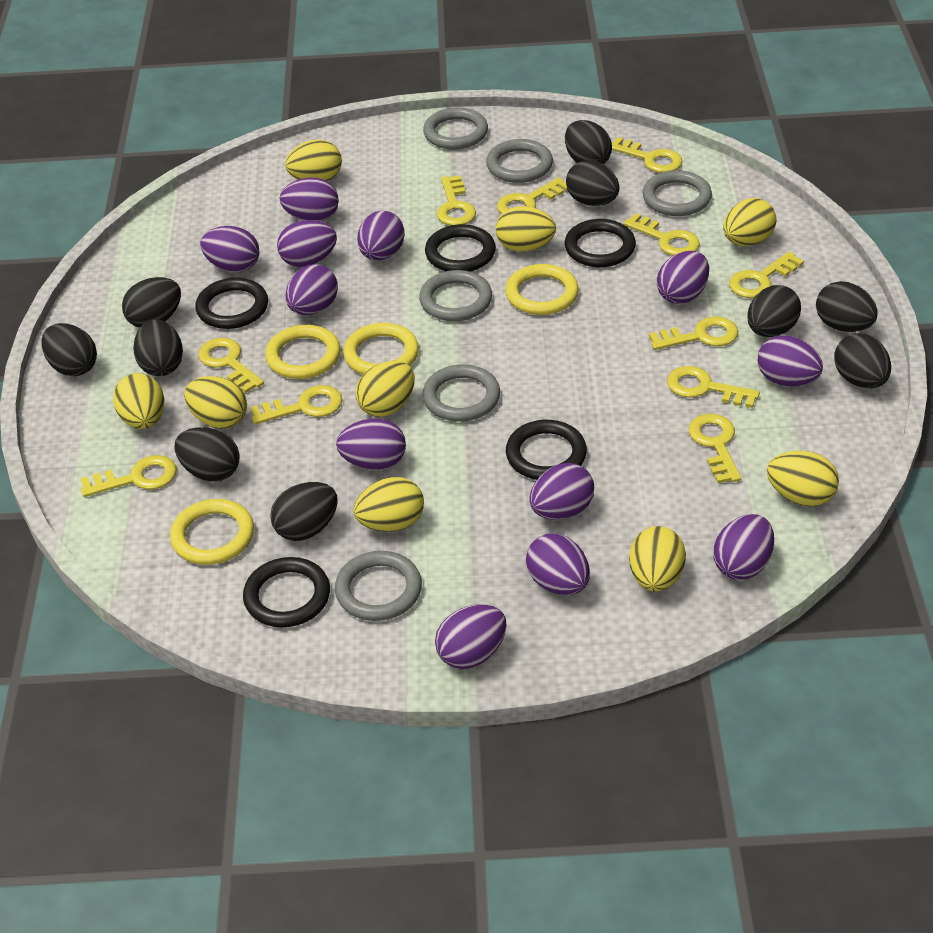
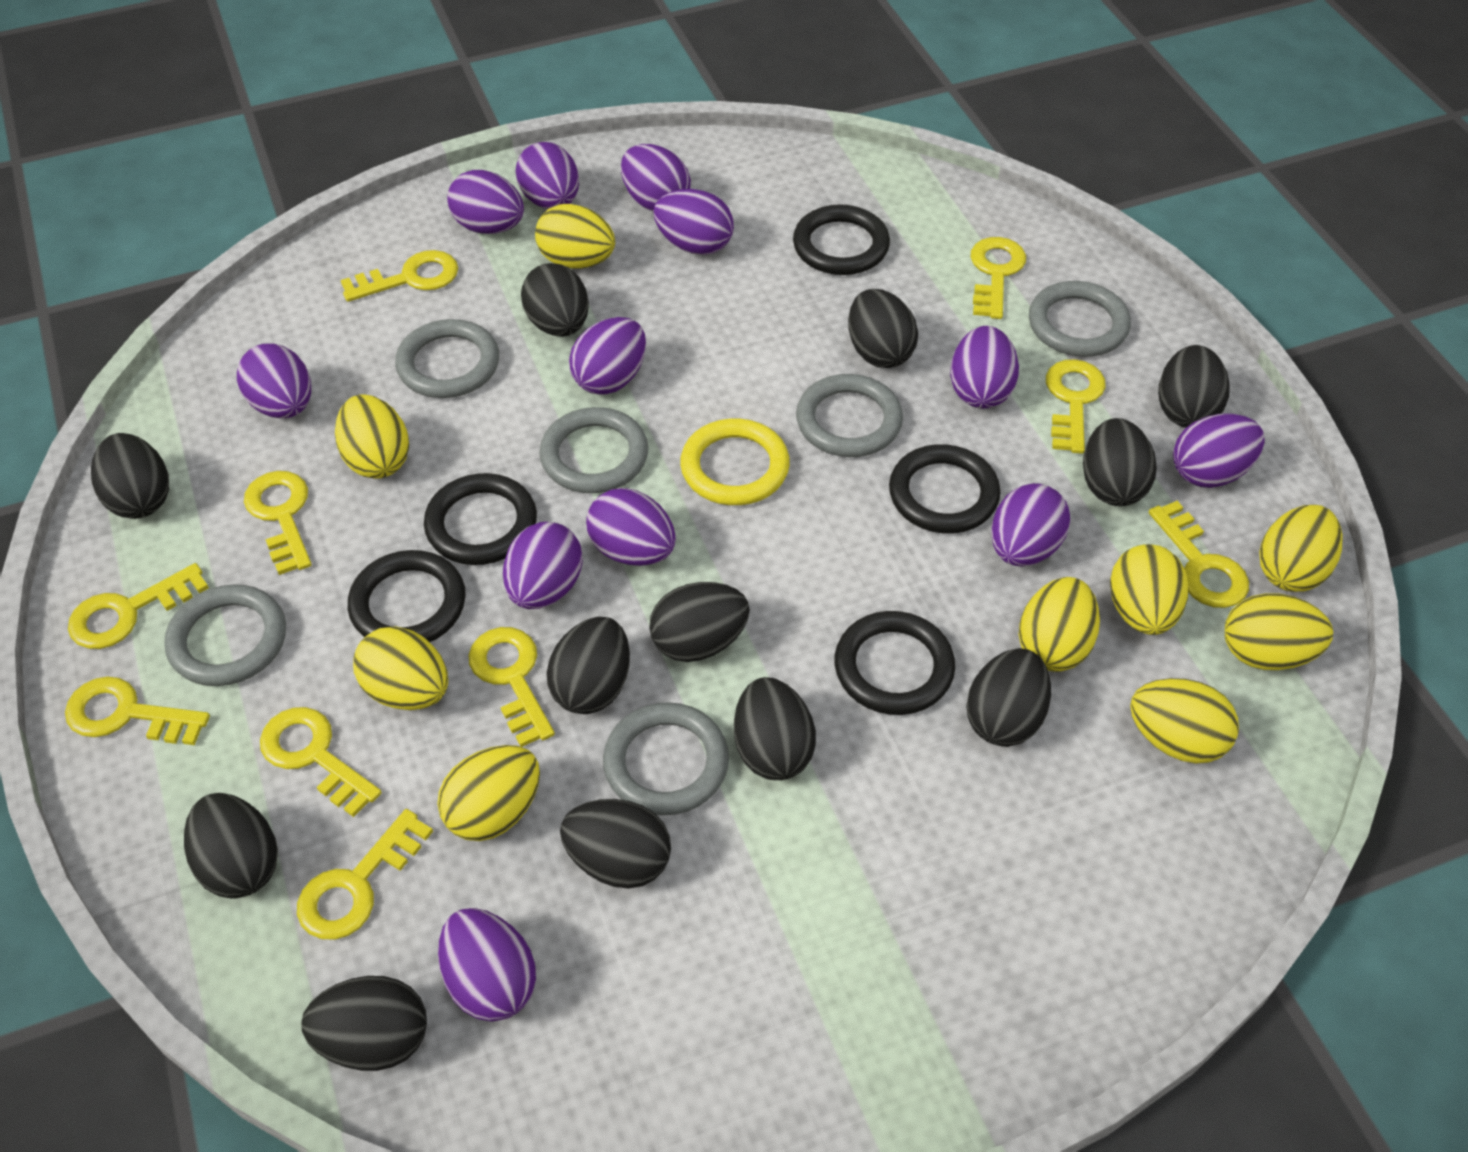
black egg: 10 -> 12
yellow key: 11 -> 10
yellow ring: 4 -> 1

